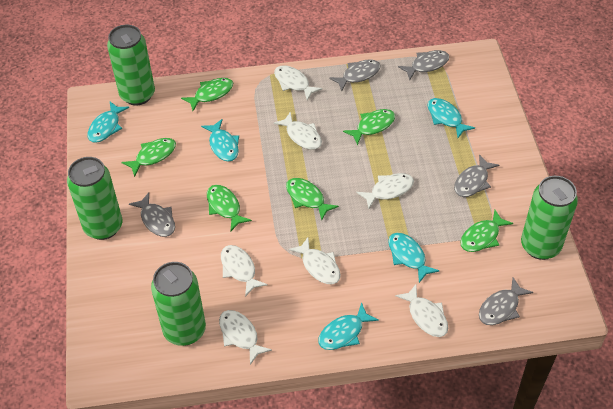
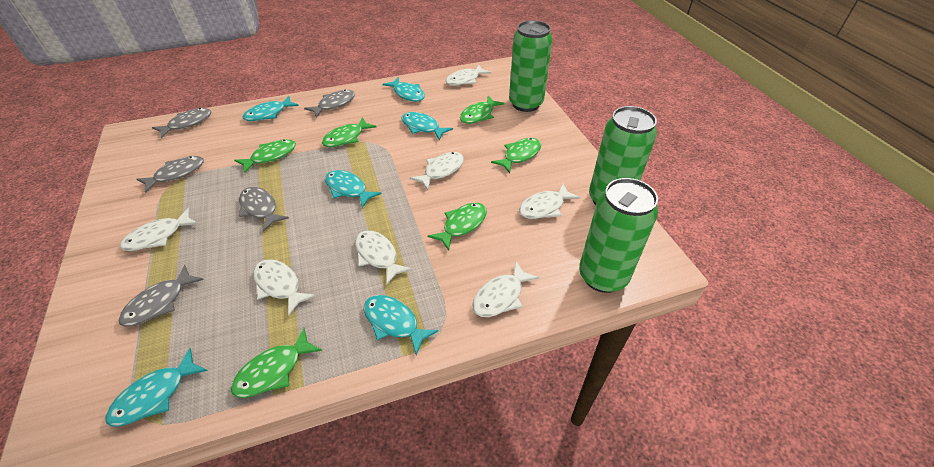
green can: 4 -> 3
turquoise fish: 5 -> 6

